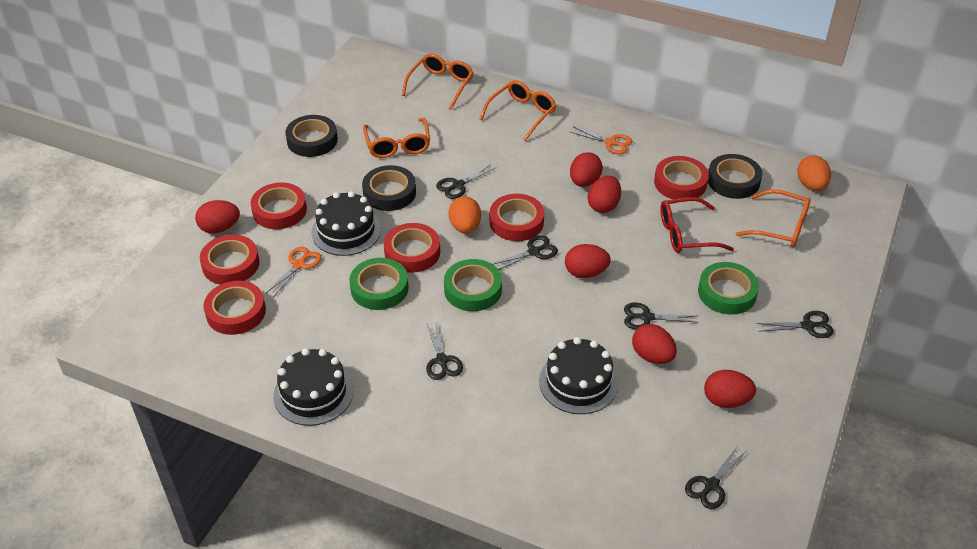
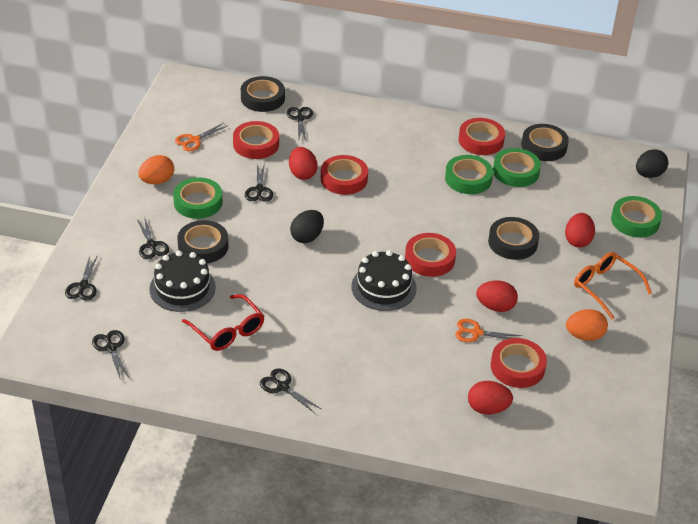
black cake: 3 -> 2
black egg: 0 -> 2
black tape: 3 -> 4
green tape: 3 -> 4
orange glasses: 4 -> 1
red egg: 6 -> 4
red tape: 6 -> 5

